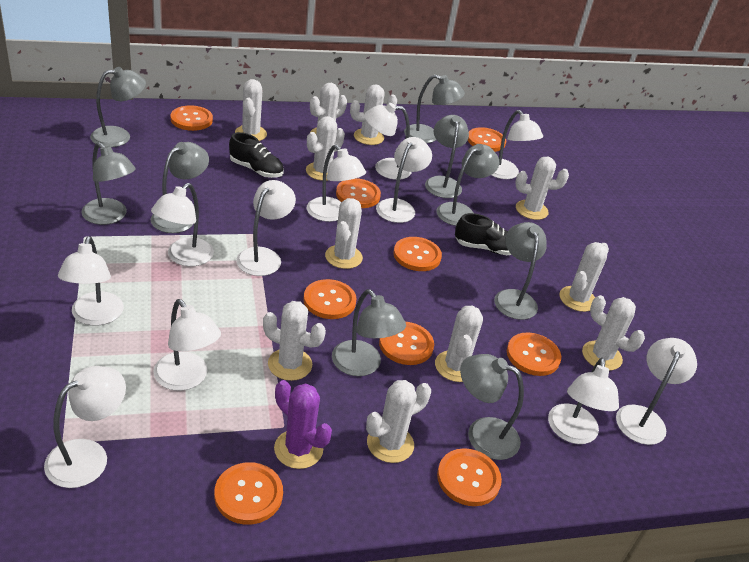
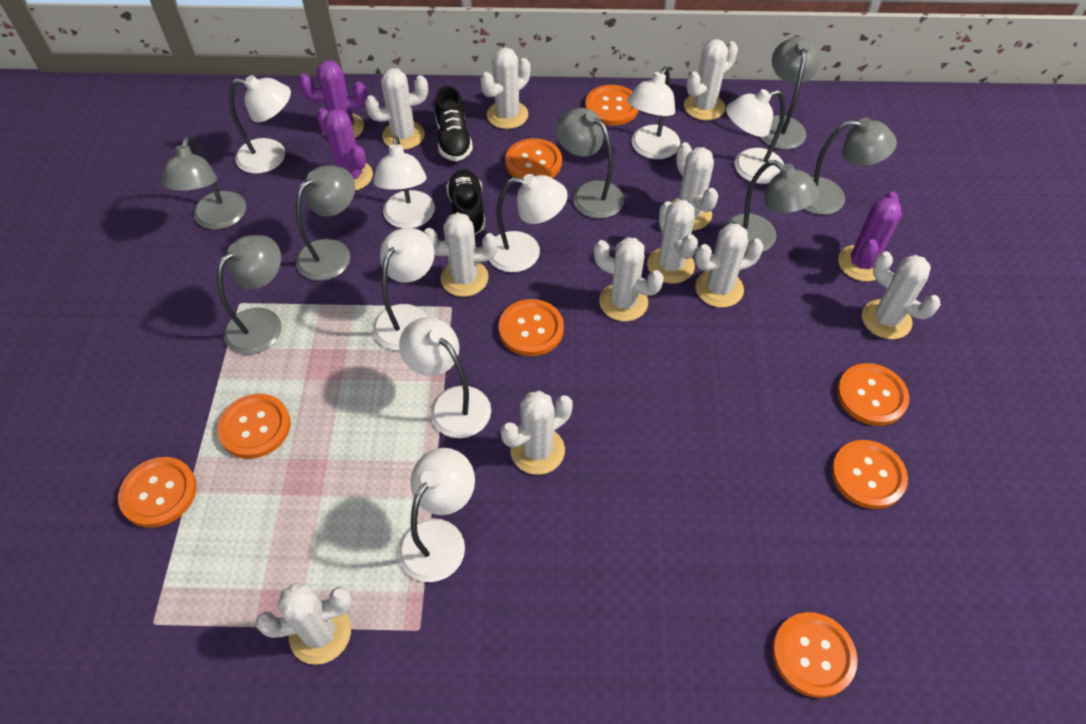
grey lamp: 9 -> 7
orange button: 9 -> 8
purple cactus: 1 -> 3
white lamp: 11 -> 8

